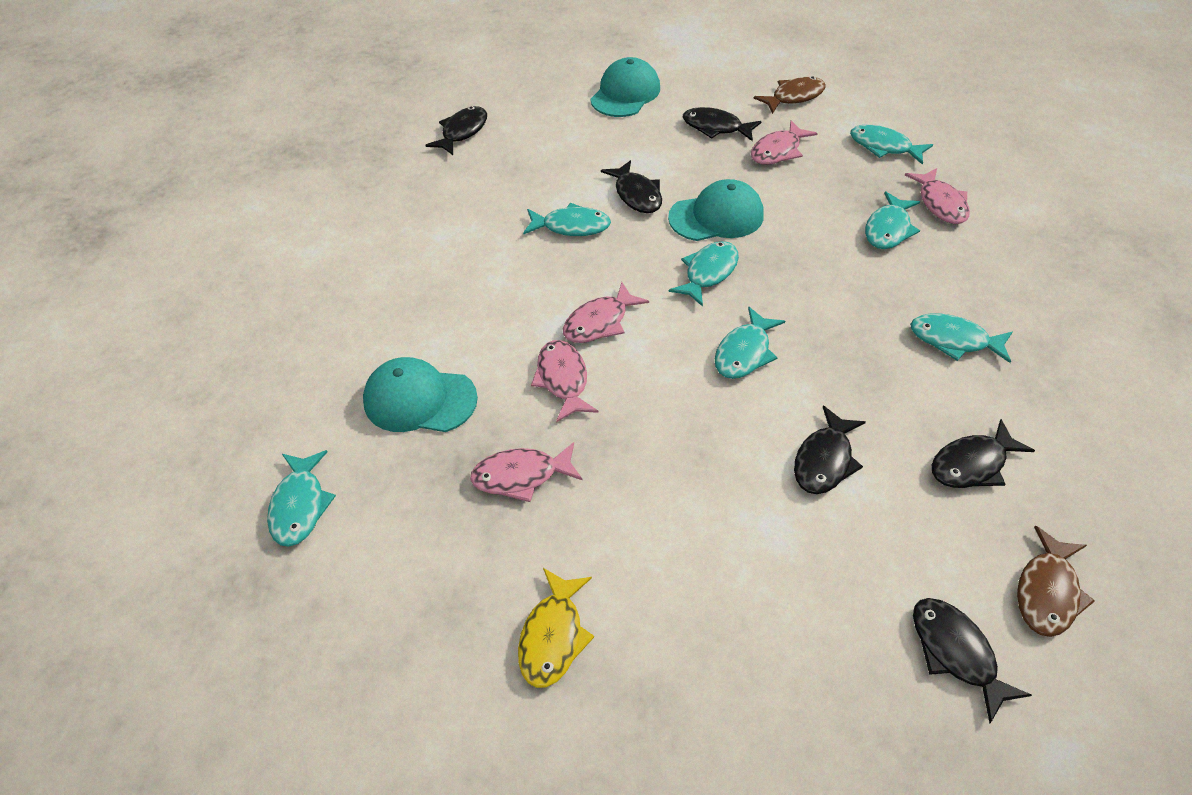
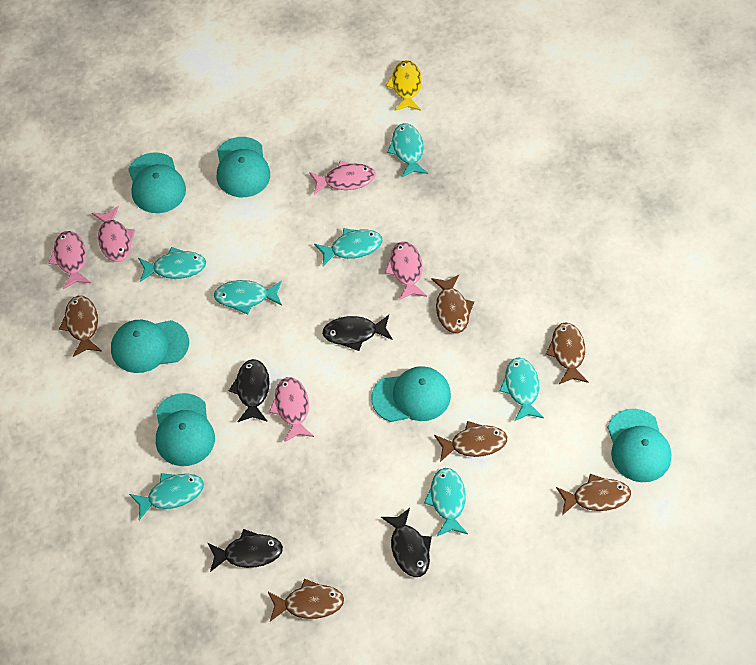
black fish: 6 -> 4
brown fish: 2 -> 6
turquoise cap: 3 -> 6

